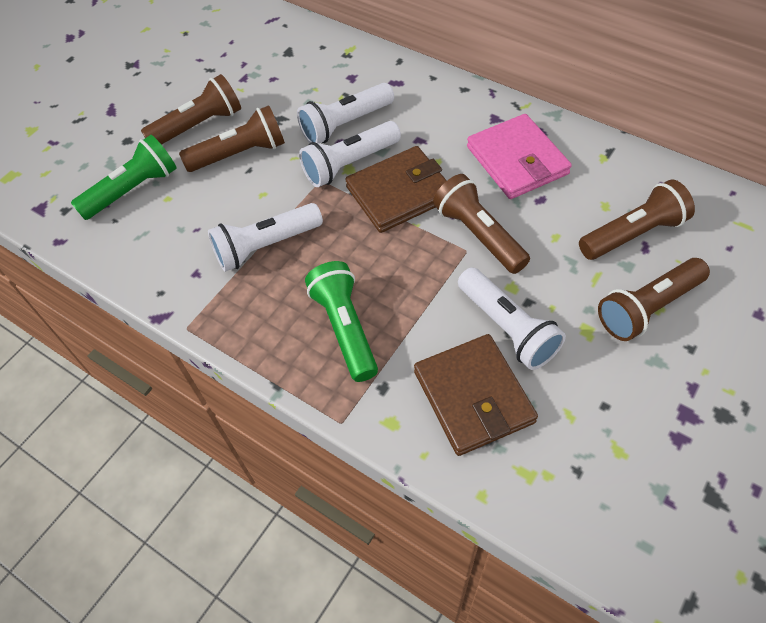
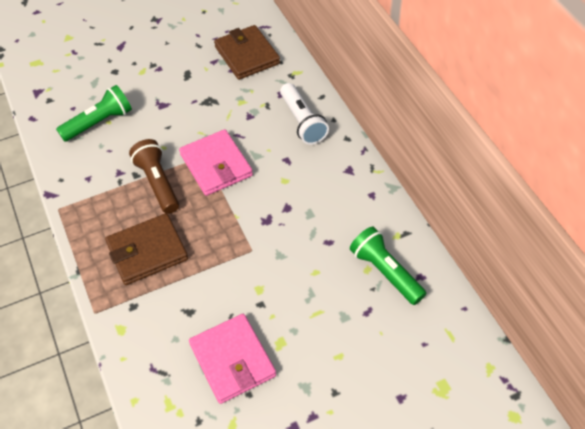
brown flashlight: 5 -> 1
pink wallet: 1 -> 2
white flashlight: 4 -> 1

